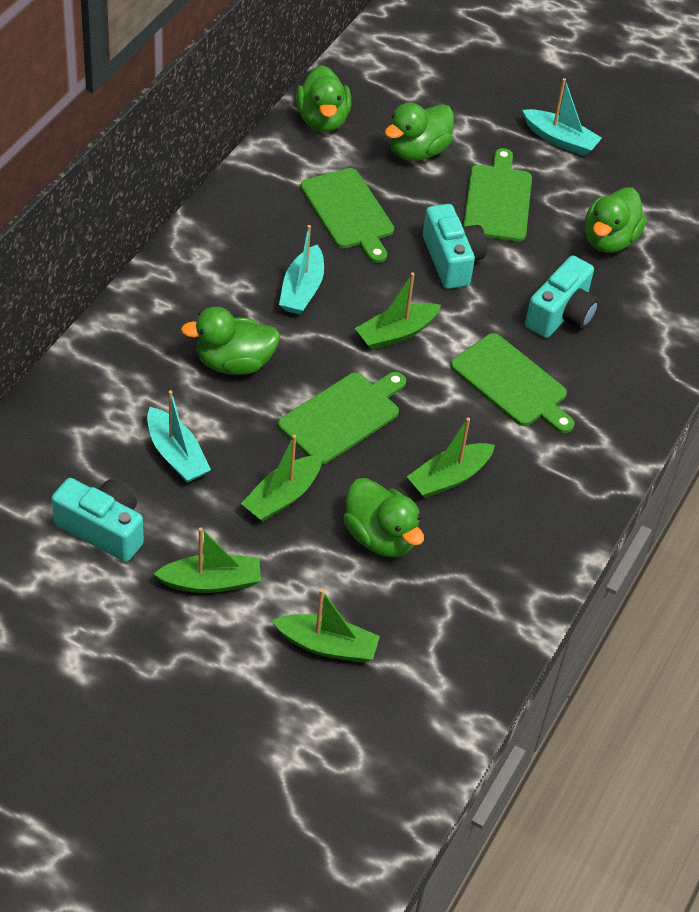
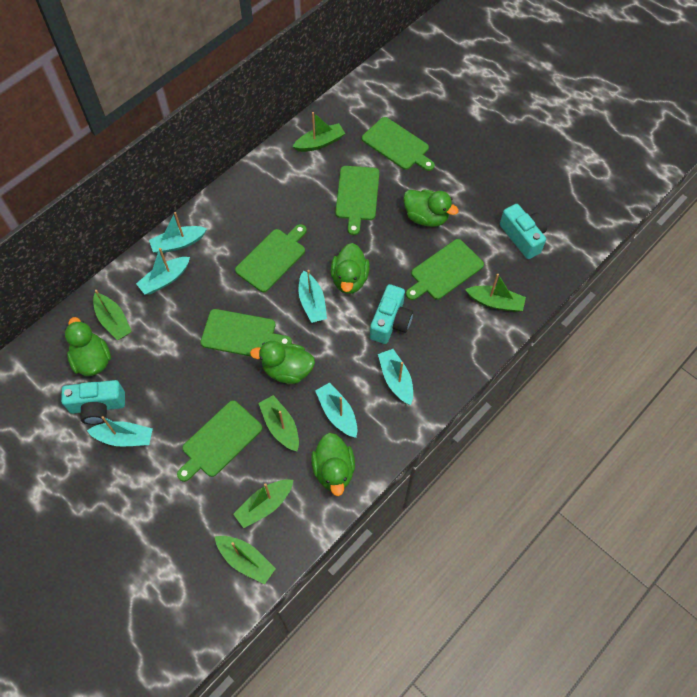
green boat: 5 -> 6
green cutting board: 4 -> 6
turquoise boat: 3 -> 6

